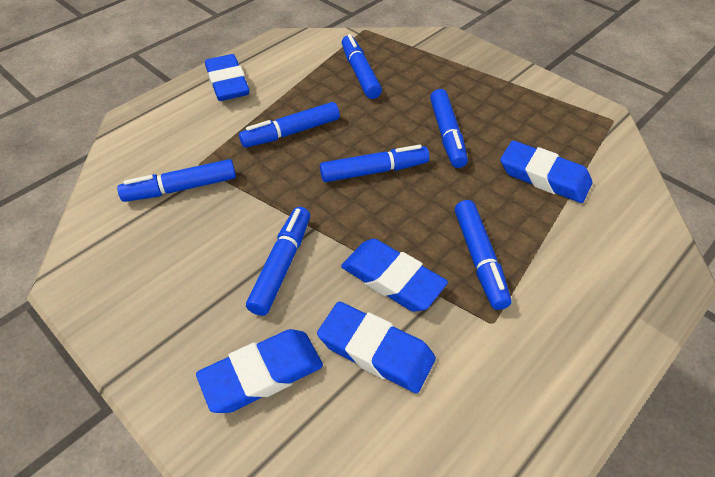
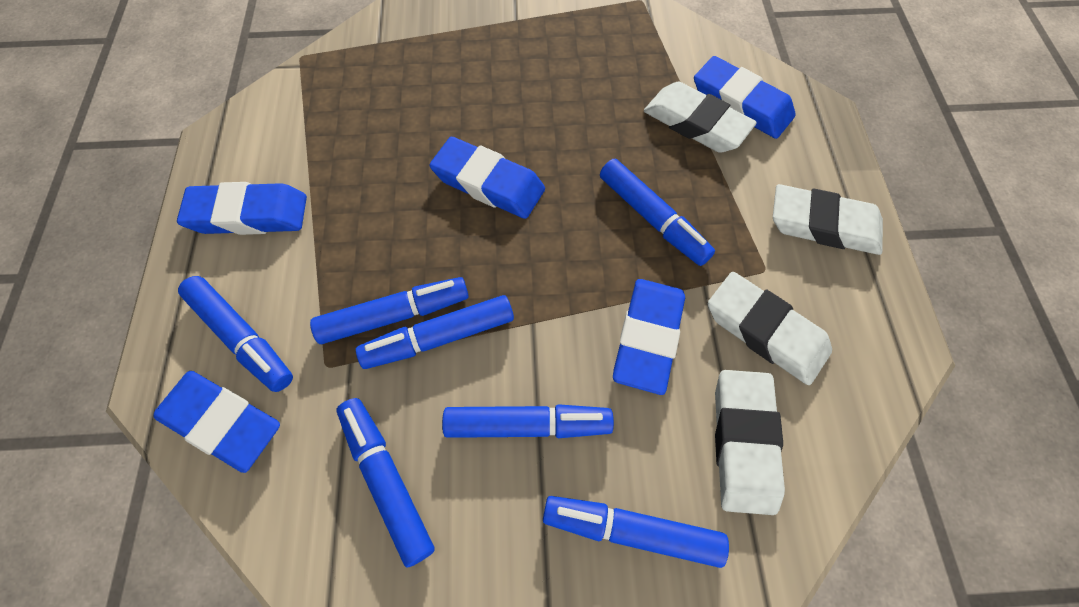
white eraser: 0 -> 4

